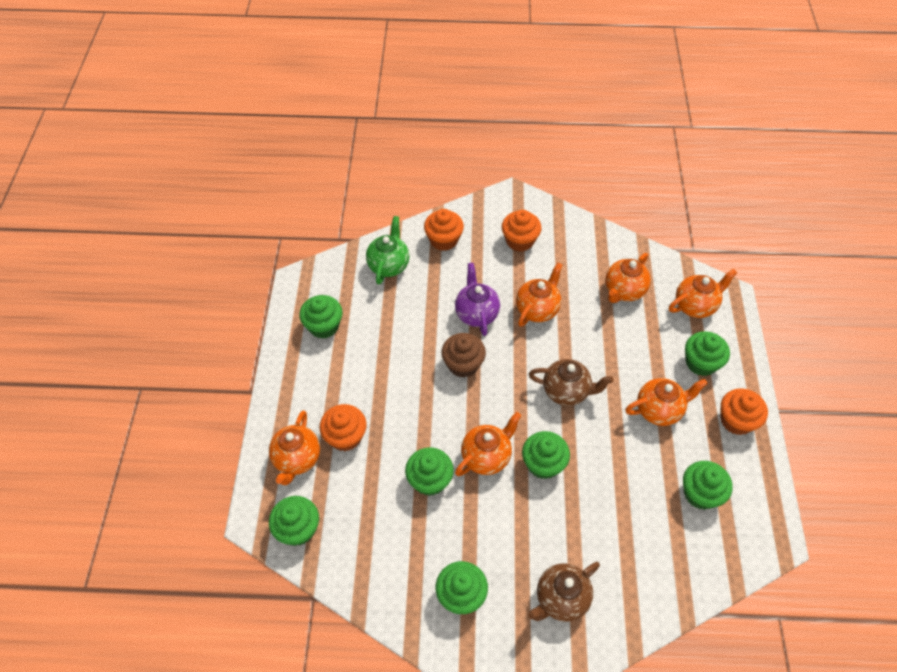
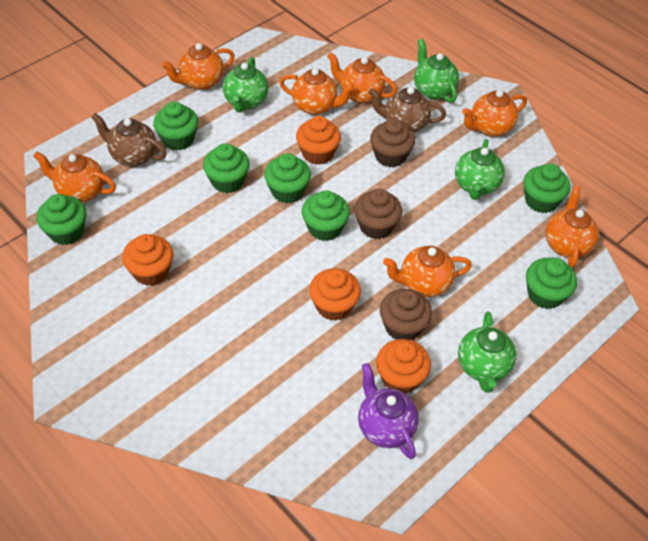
brown cupcake: 1 -> 3
green teapot: 1 -> 4
orange teapot: 6 -> 7

